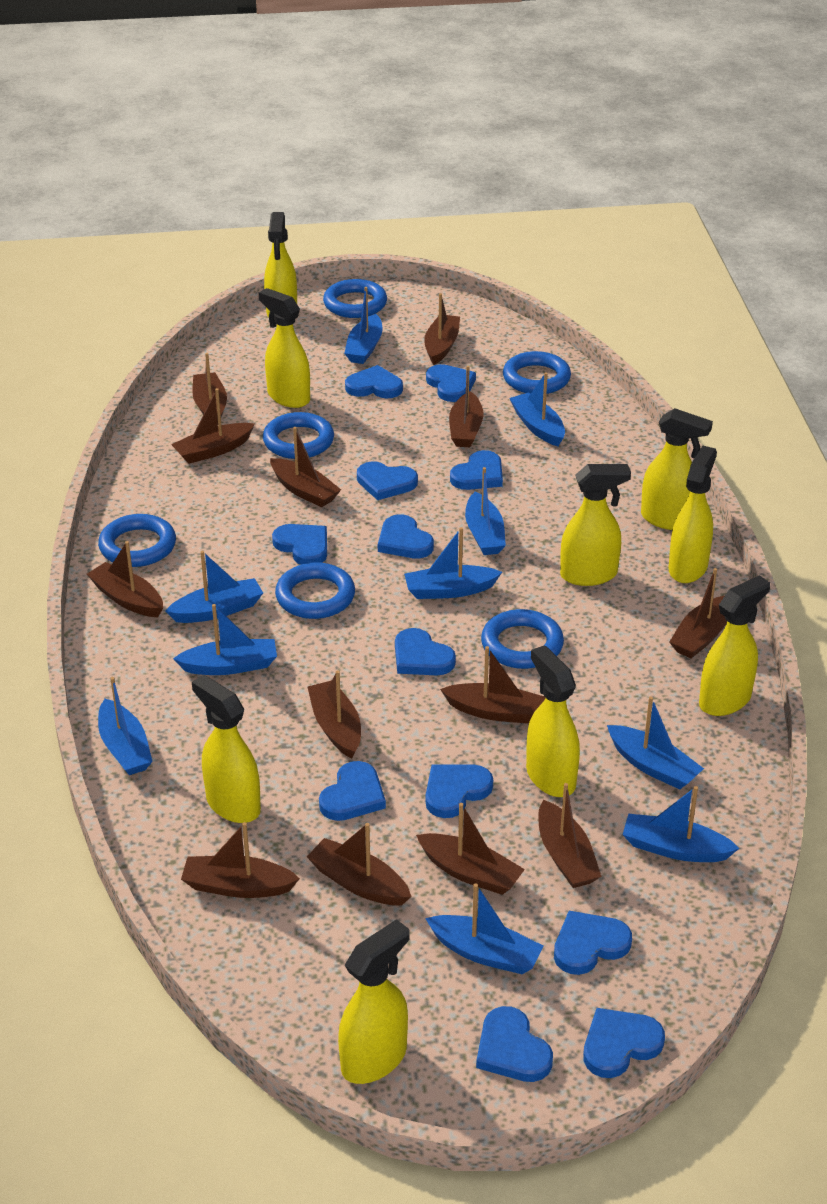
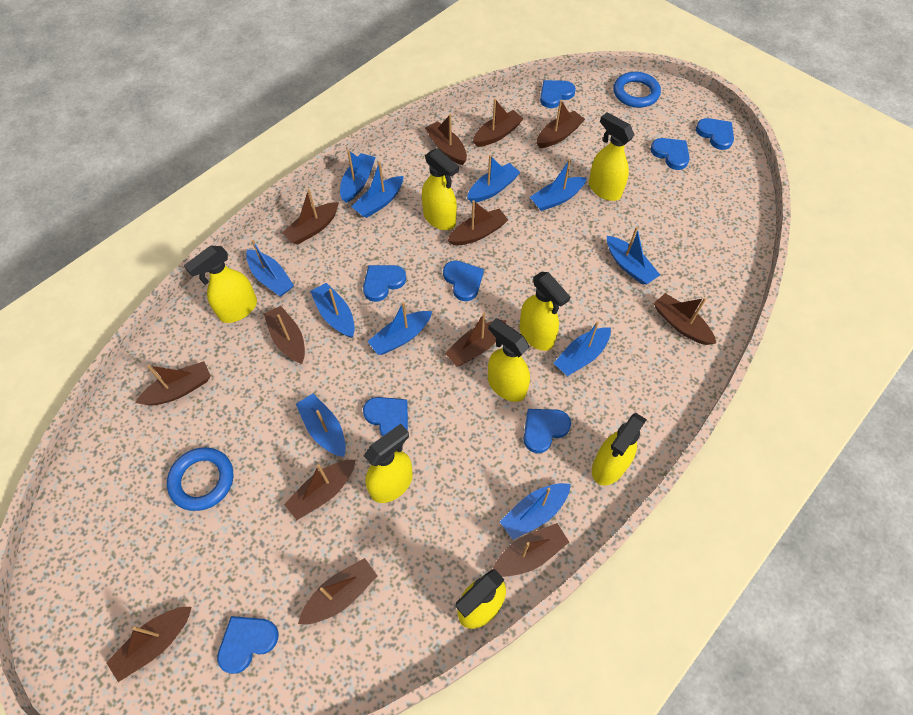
blue boat: 10 -> 11
blue heart: 12 -> 8
blue ring: 6 -> 2
yellow spray bottle: 9 -> 8

